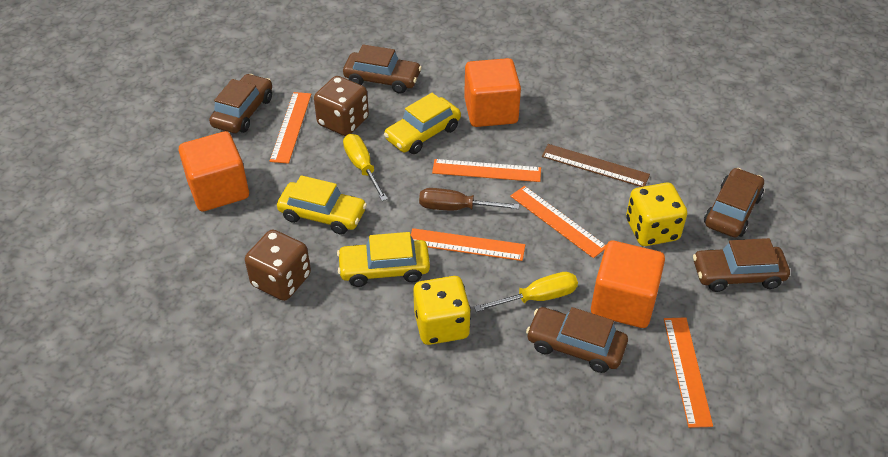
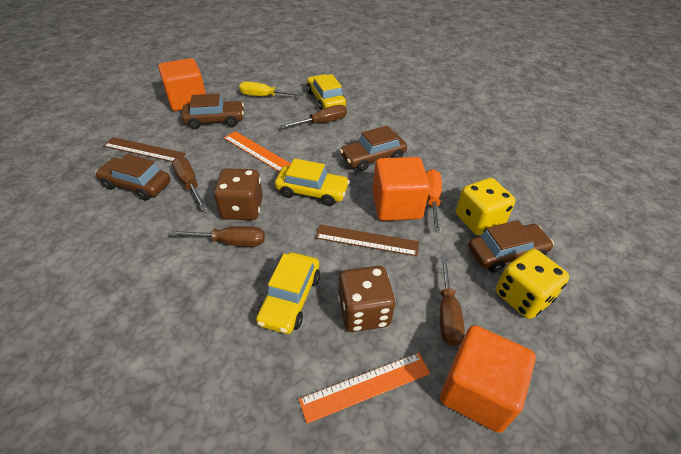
brown car: 5 -> 4
brown ruler: 1 -> 2
brown screwdriver: 1 -> 4
orange ruler: 5 -> 2
orange screwdriver: 0 -> 1
yellow screwdriver: 2 -> 1

